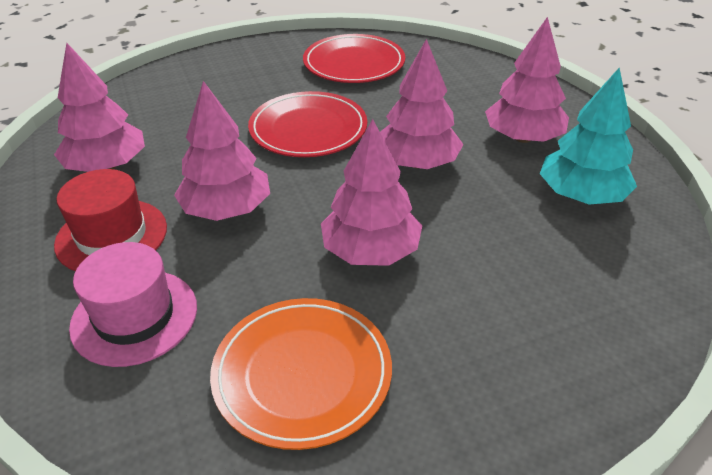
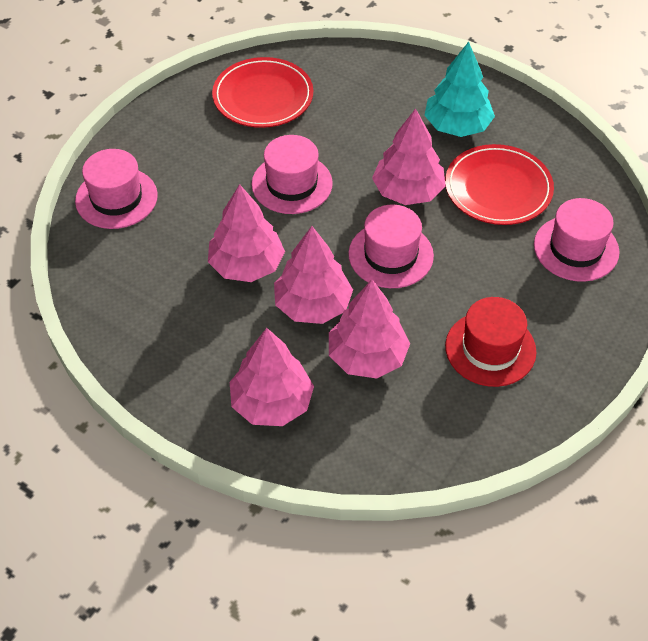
orange plate: 1 -> 0
pink hat: 1 -> 4

